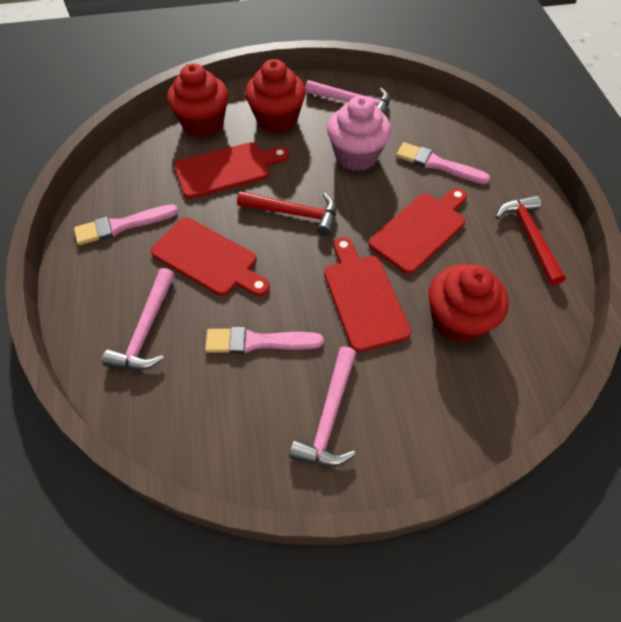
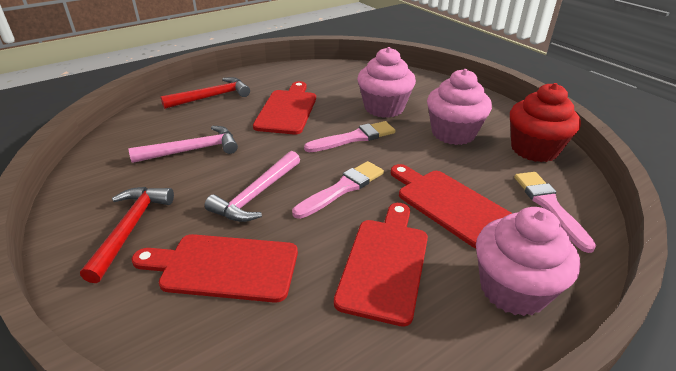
pink cupcake: 1 -> 3
pink hammer: 3 -> 2
red cupcake: 3 -> 1

